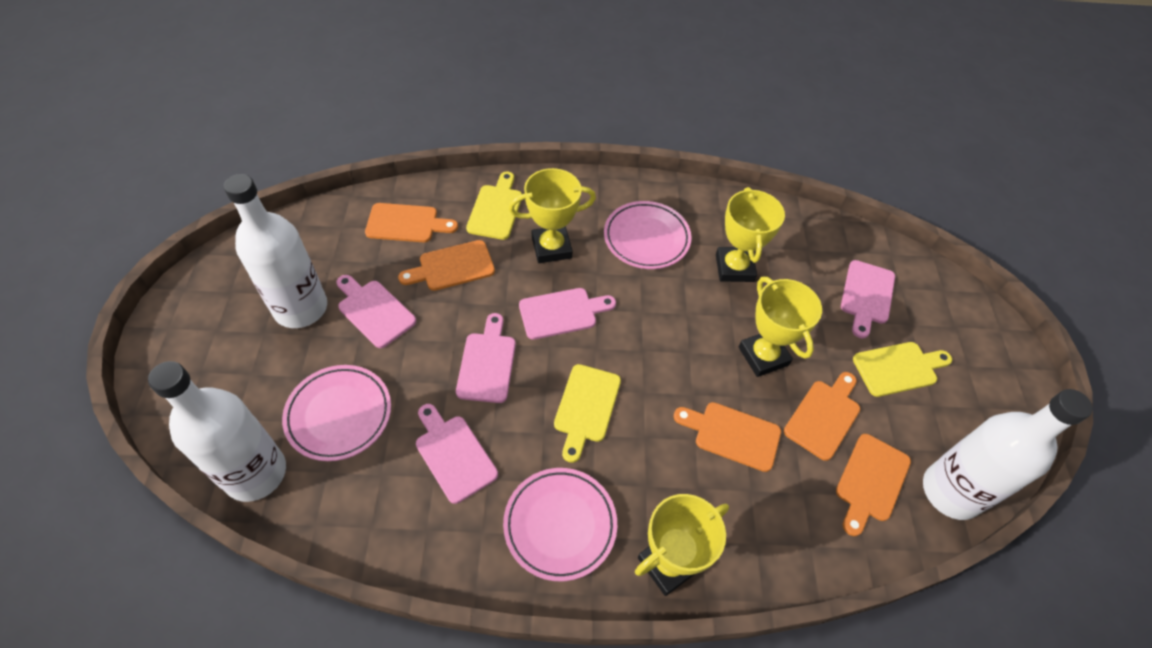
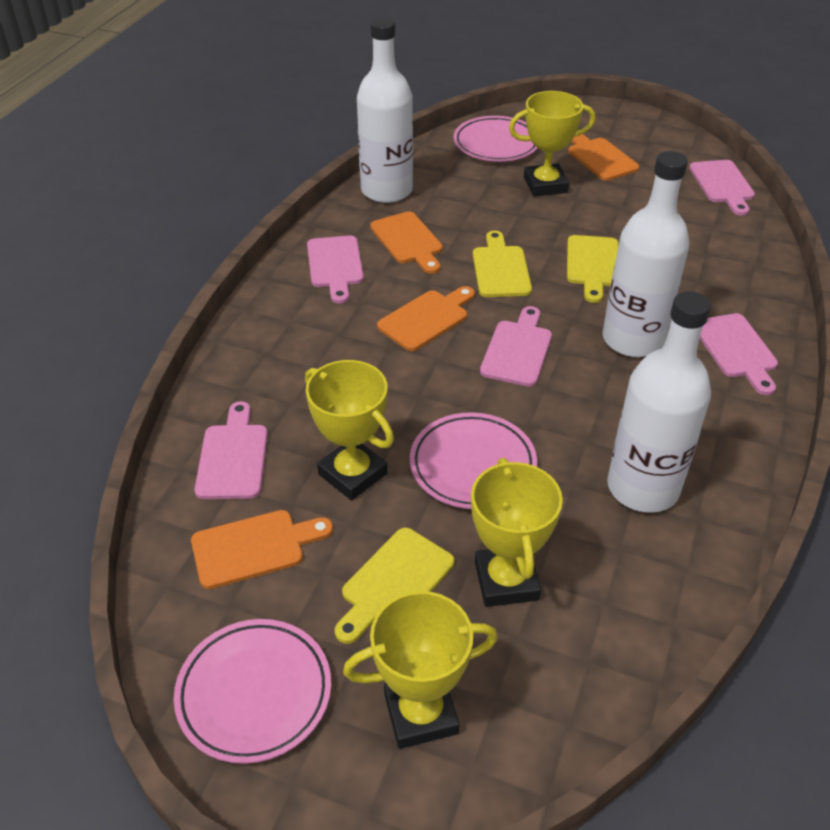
orange cutting board: 5 -> 4

